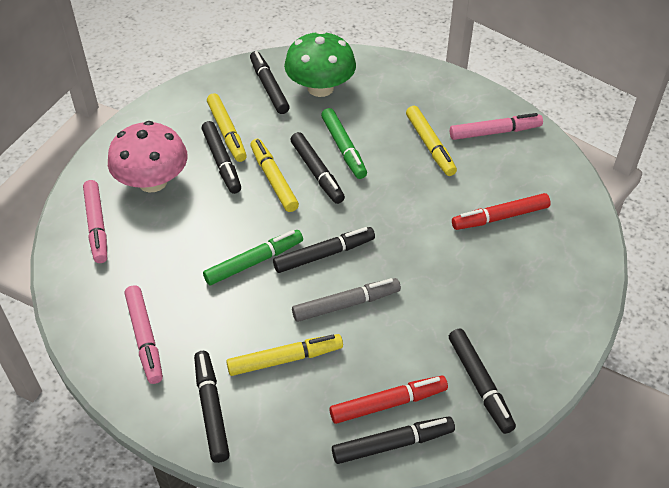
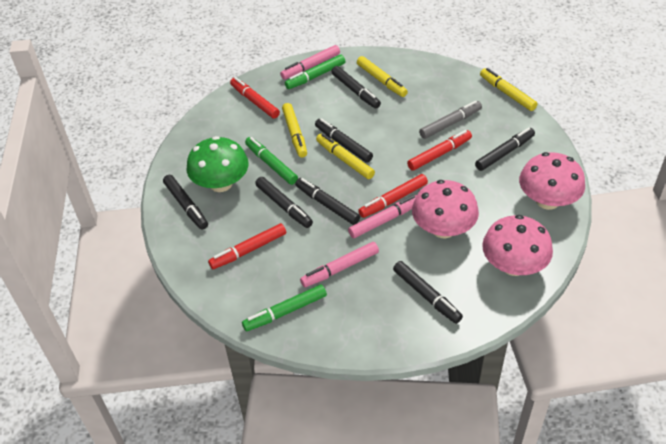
green marker: 2 -> 3
pink mushroom: 1 -> 3
red marker: 2 -> 4

